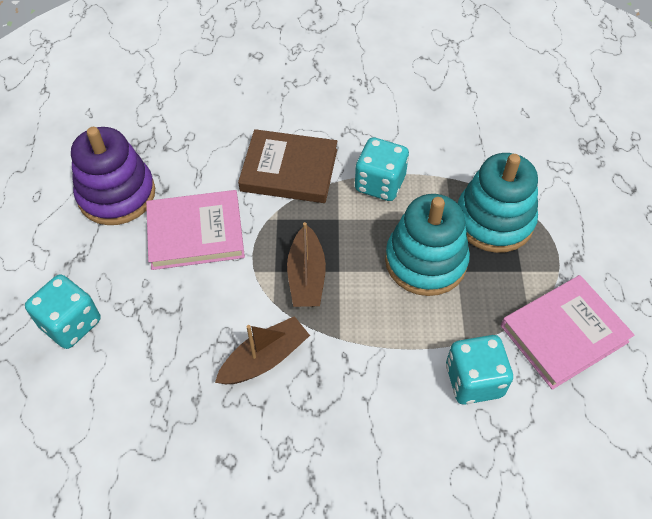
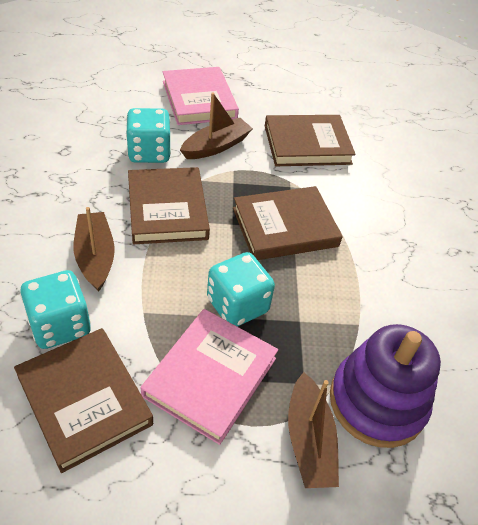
brown boat: 2 -> 3
brown book: 1 -> 4
turquoise stacking toy: 2 -> 0

